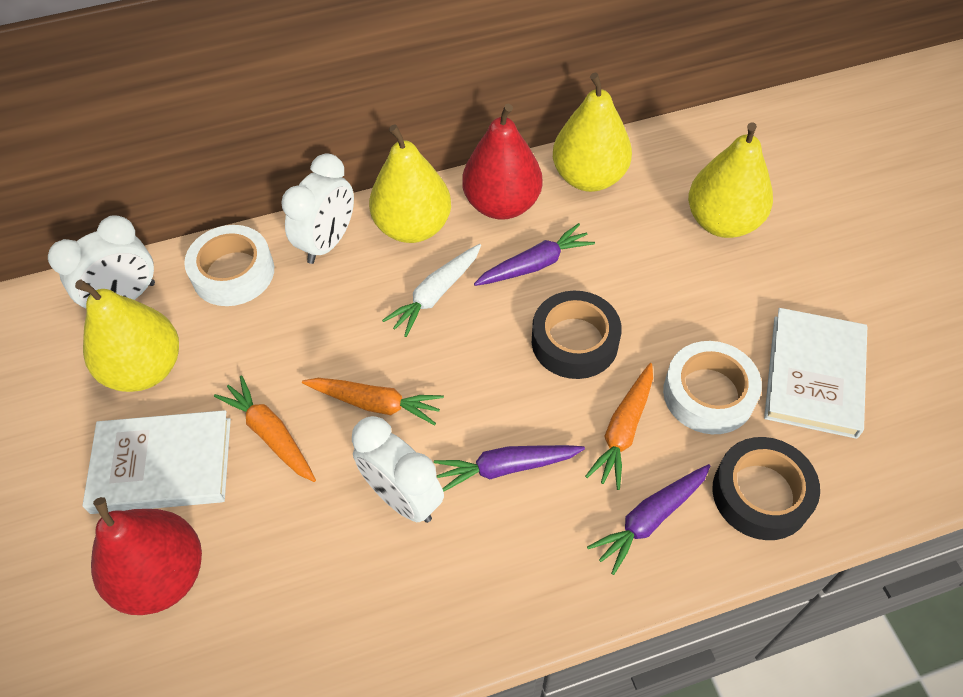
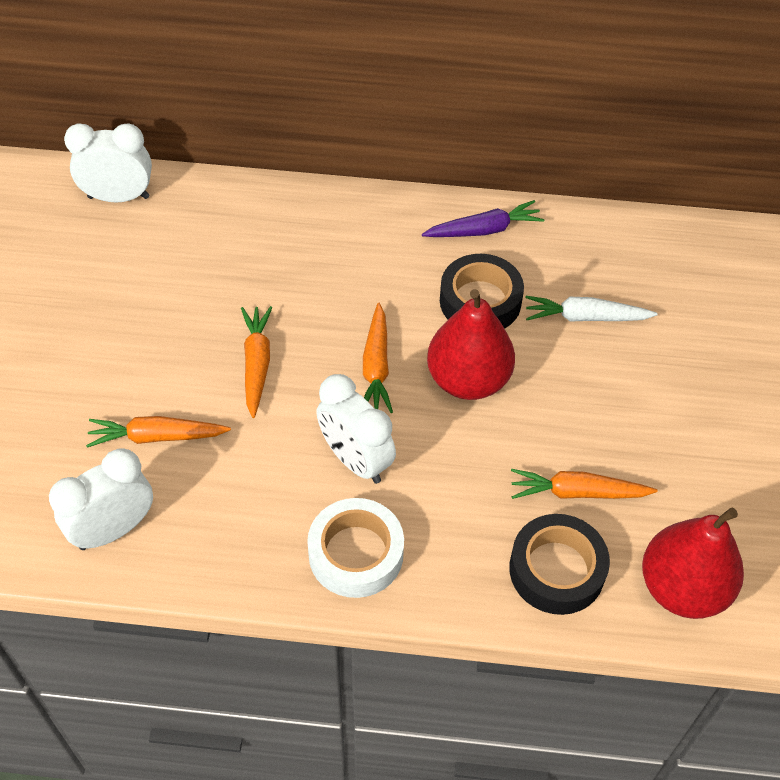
orange carrot: 3 -> 4
purple carrot: 3 -> 1
white book: 2 -> 0
white tape: 2 -> 1
yellow pear: 4 -> 0

